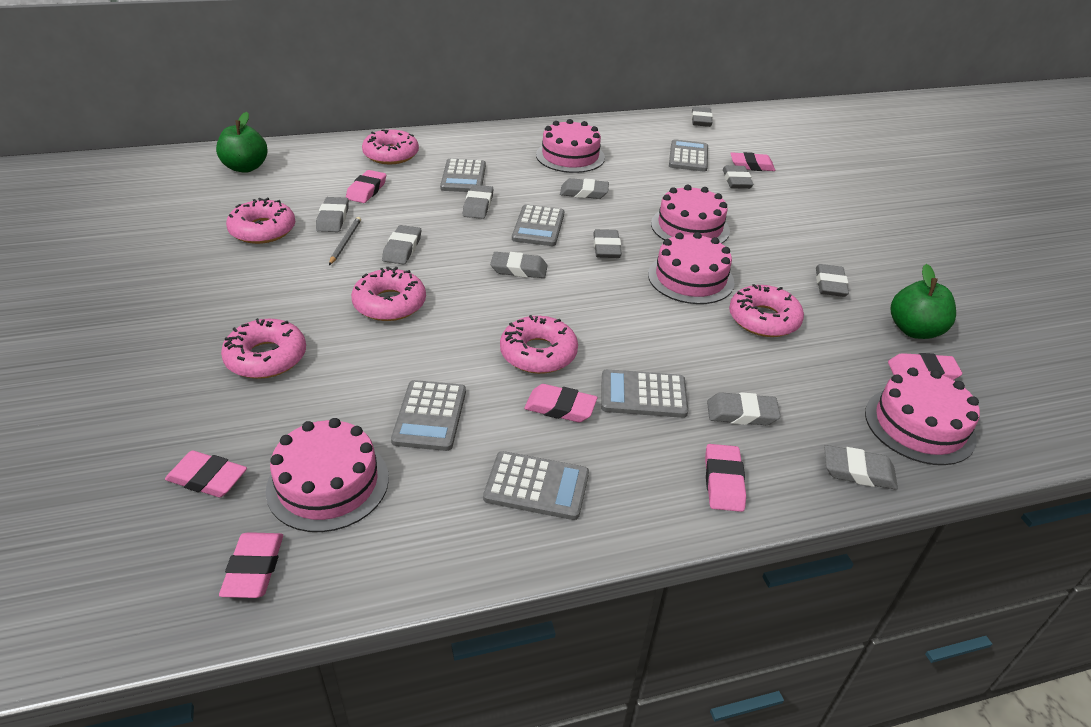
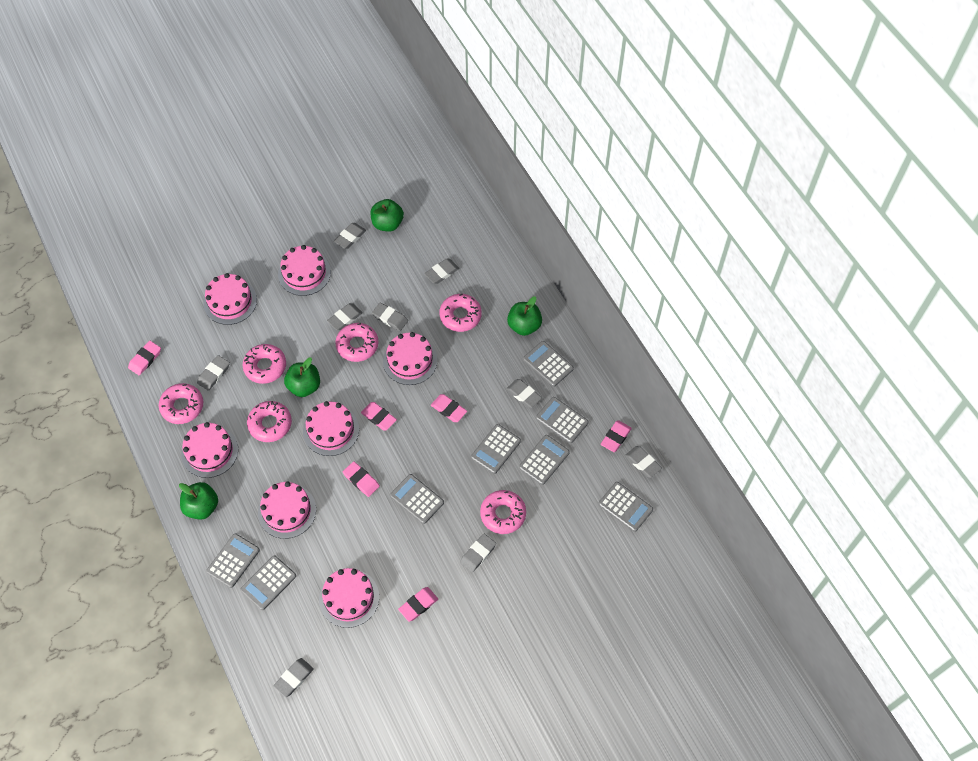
green apple: 2 -> 4
grey calculator: 6 -> 8
grey eraser: 11 -> 9
grey pencil: 1 -> 0
pink cake: 5 -> 7
pink eraser: 7 -> 6

